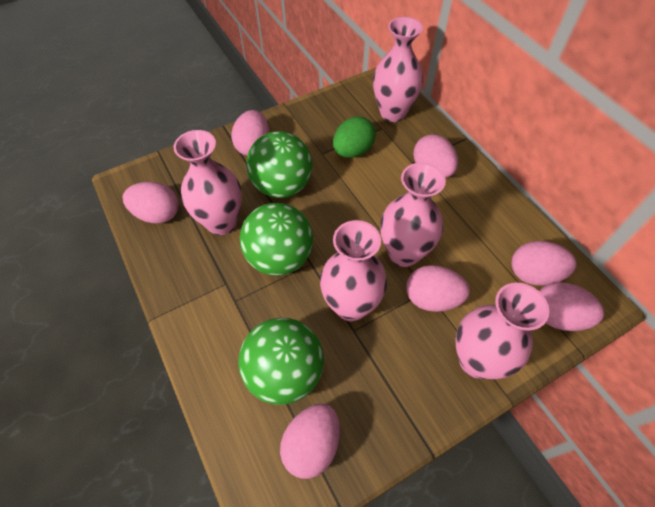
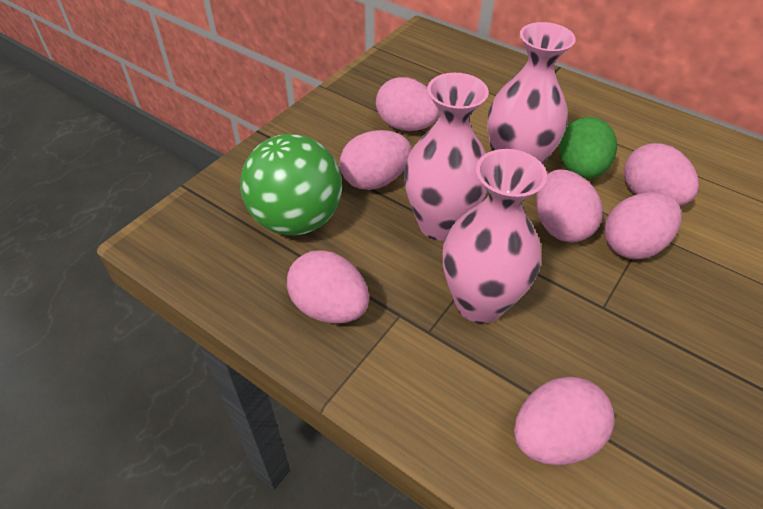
green ball: 3 -> 1
pink vase: 5 -> 3

